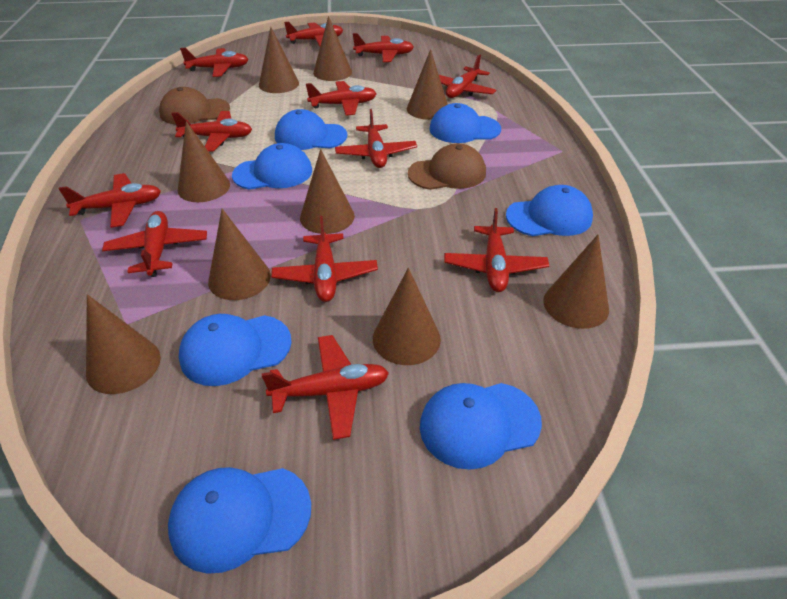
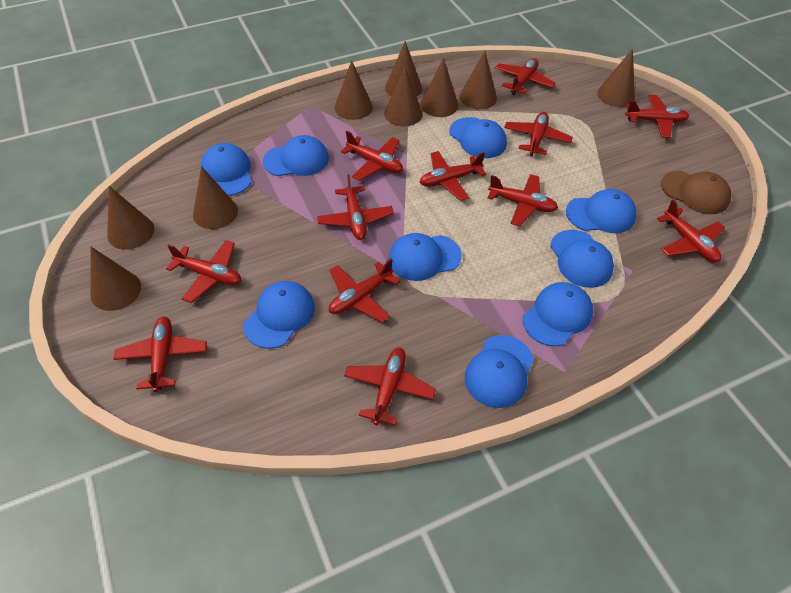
blue cap: 7 -> 9
brown cap: 2 -> 1

